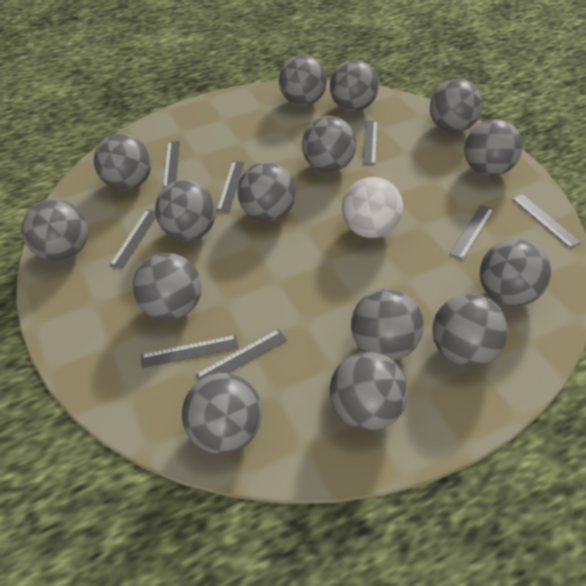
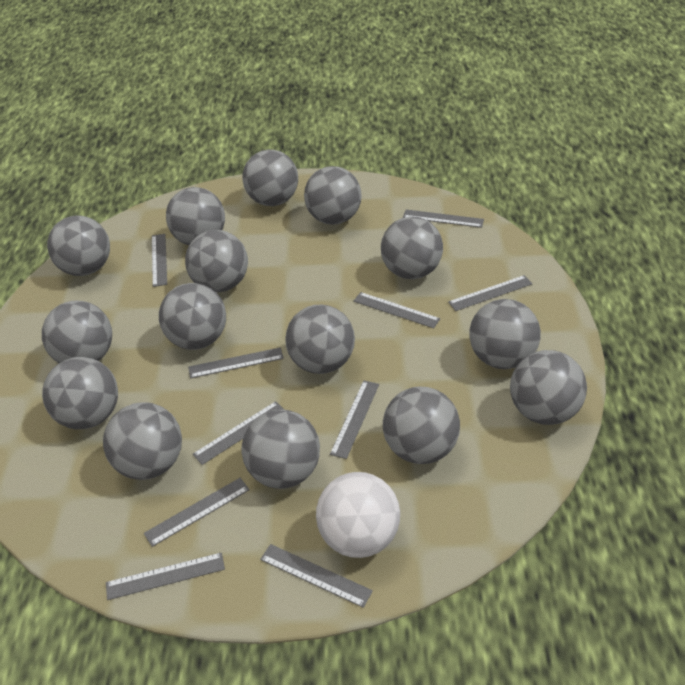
grey ruler: 8 -> 10

